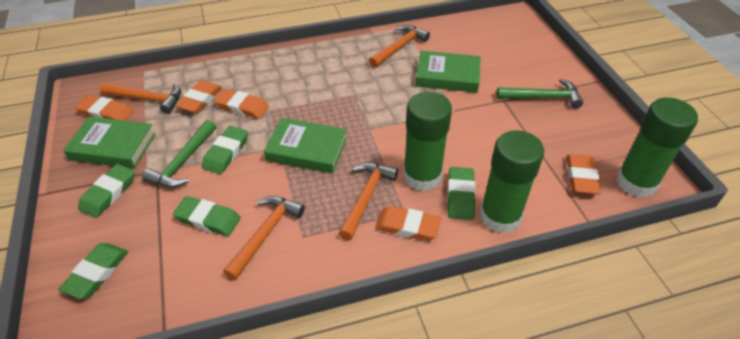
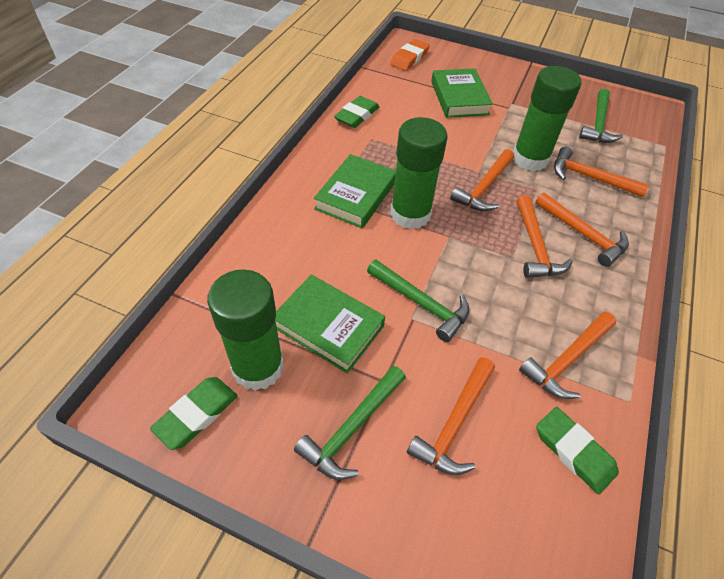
green eraser: 5 -> 3
green hammer: 2 -> 3
orange eraser: 5 -> 1
orange hammer: 4 -> 6

